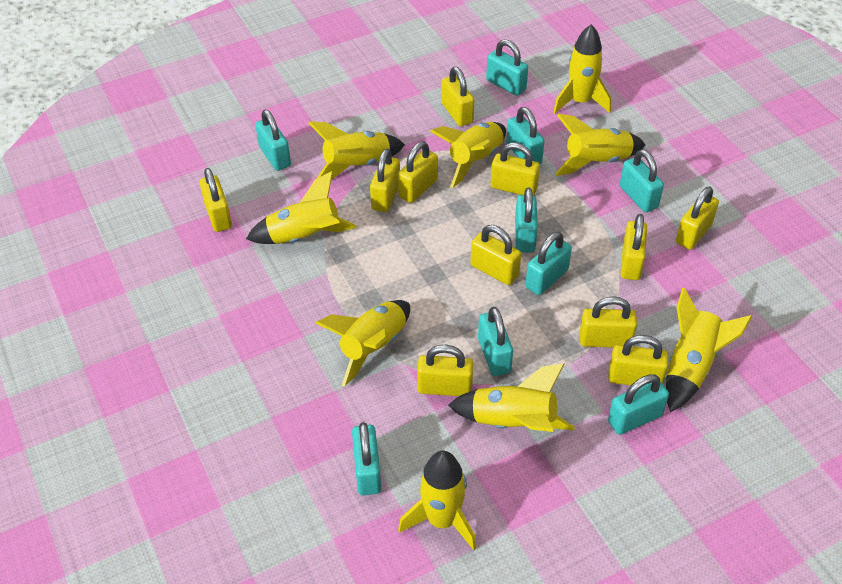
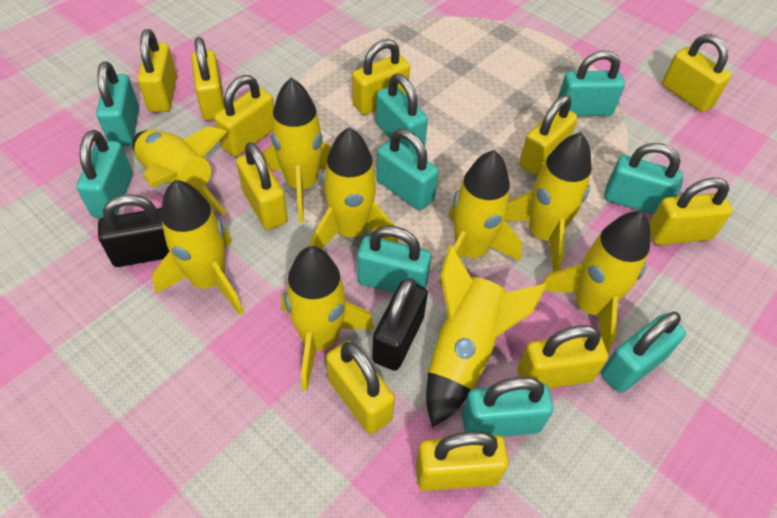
black padlock: 0 -> 2

